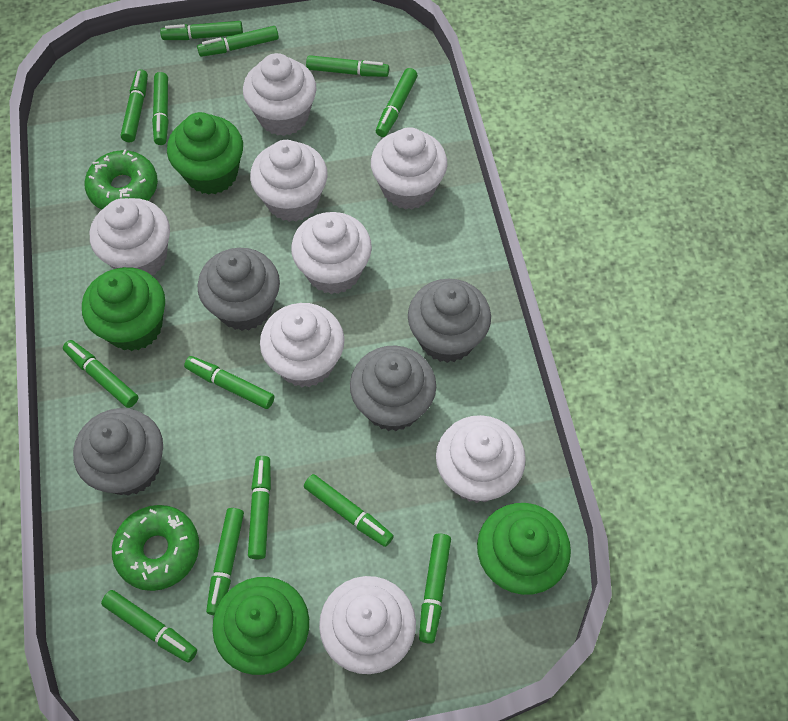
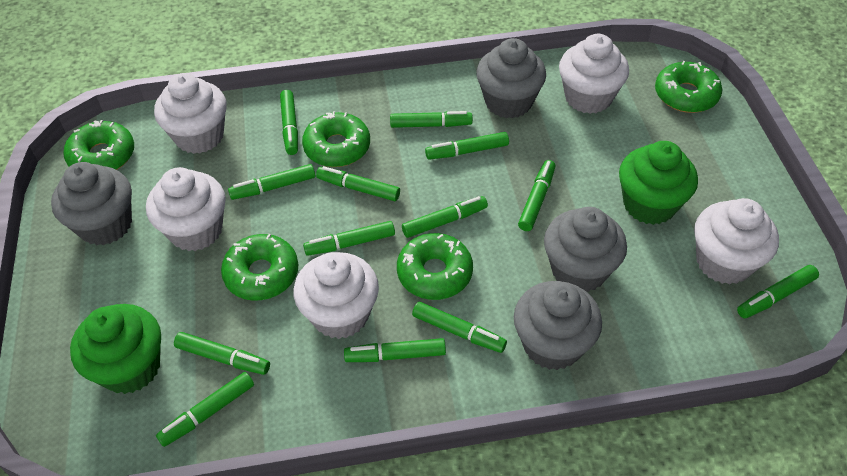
green cupcake: 4 -> 2
green donut: 2 -> 5
white cupcake: 8 -> 5

